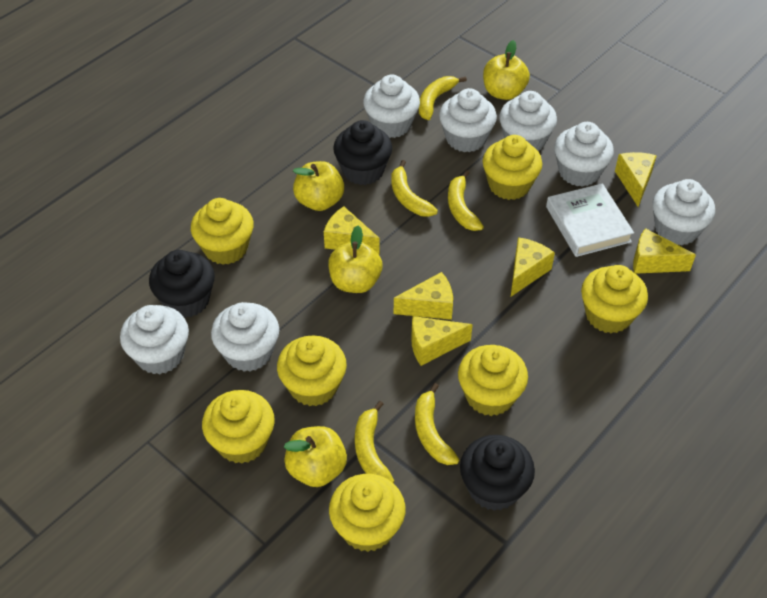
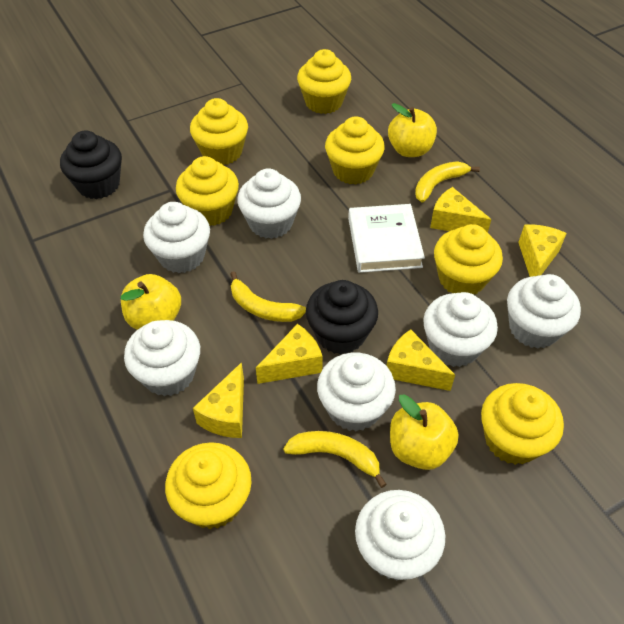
black cupcake: 3 -> 2
yellow apple: 4 -> 3
yellow banana: 5 -> 3
yellow cheese: 6 -> 5

